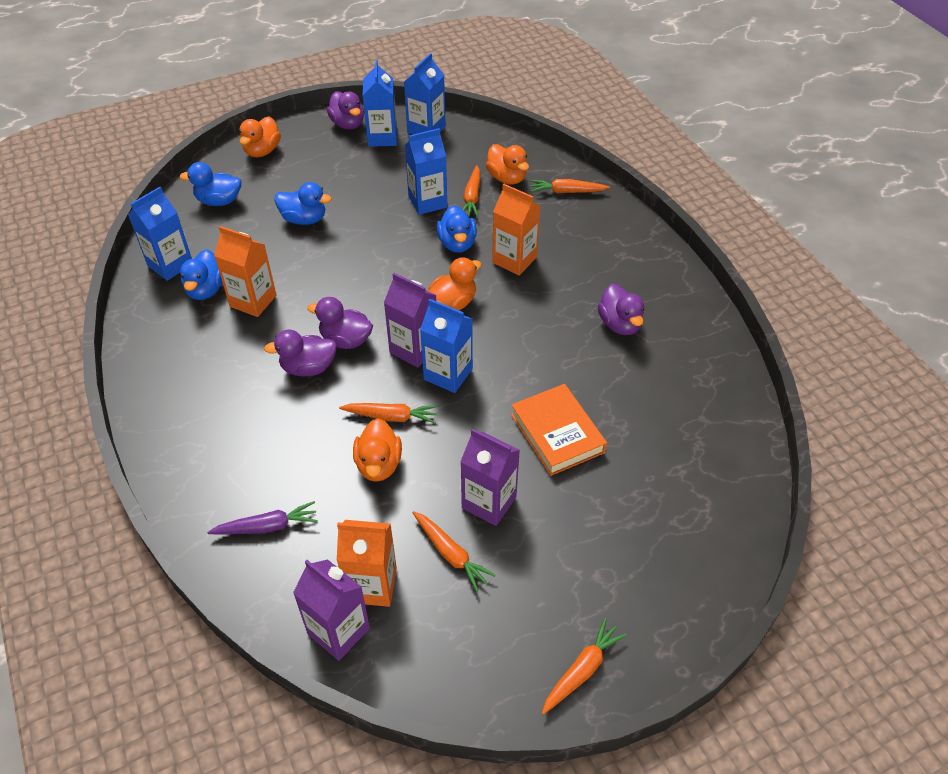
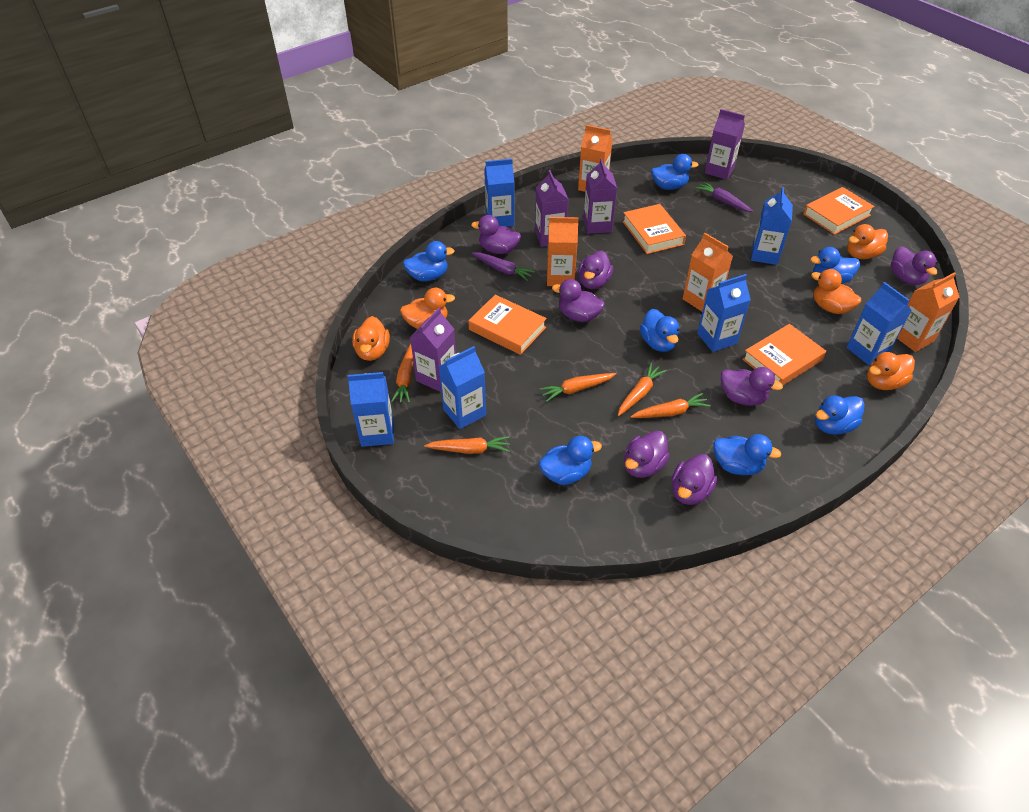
blue carton: 5 -> 6
blue duck: 4 -> 7
orange book: 1 -> 4
orange carton: 3 -> 4
orange duck: 4 -> 5
purple carrot: 1 -> 2
purple carton: 3 -> 4
purple duck: 4 -> 7

